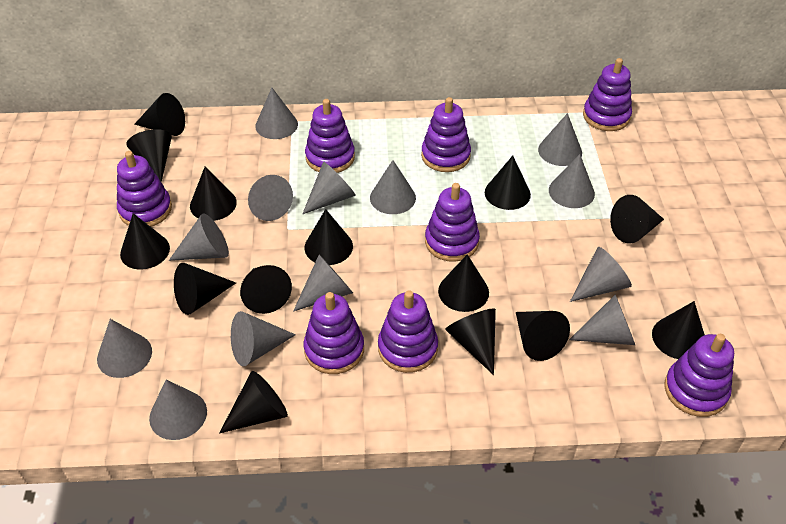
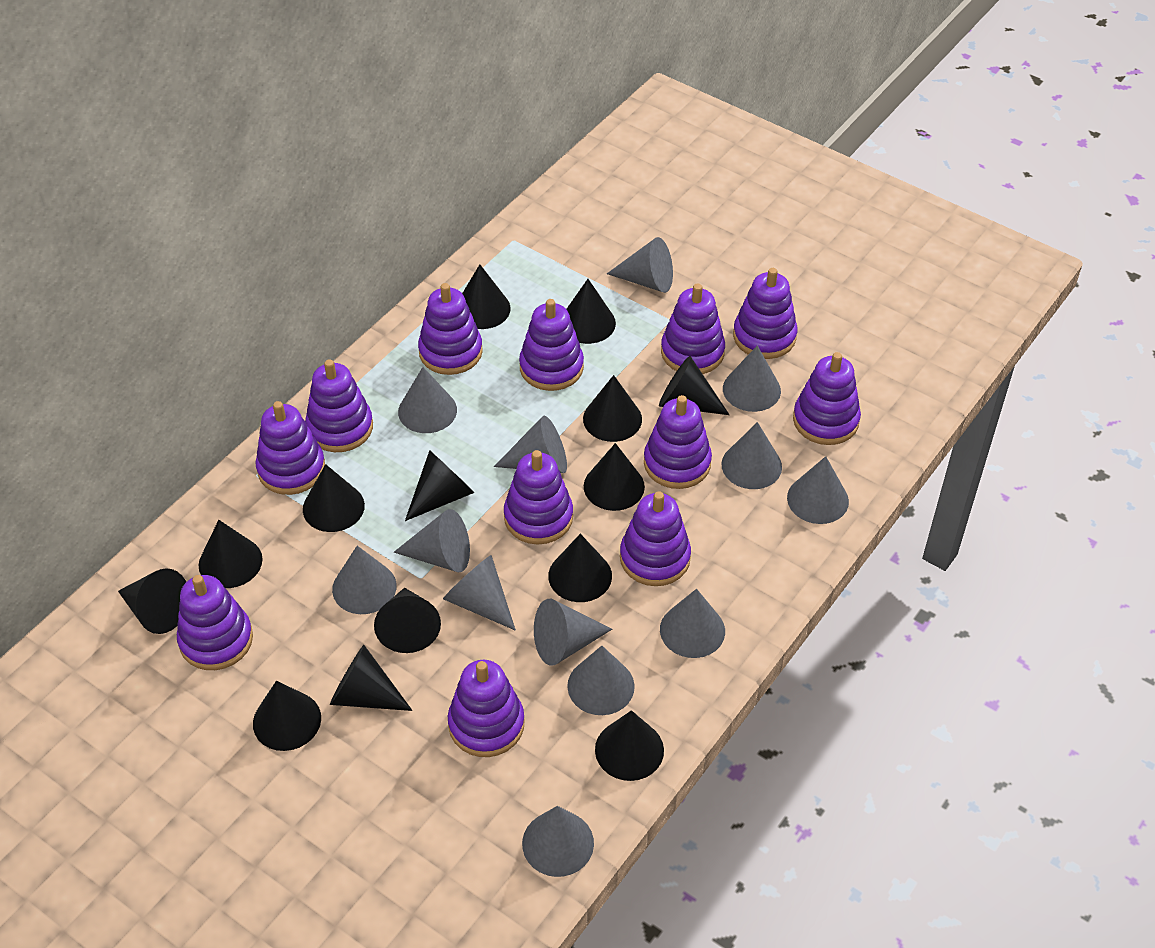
purple stacking toy: 8 -> 12

